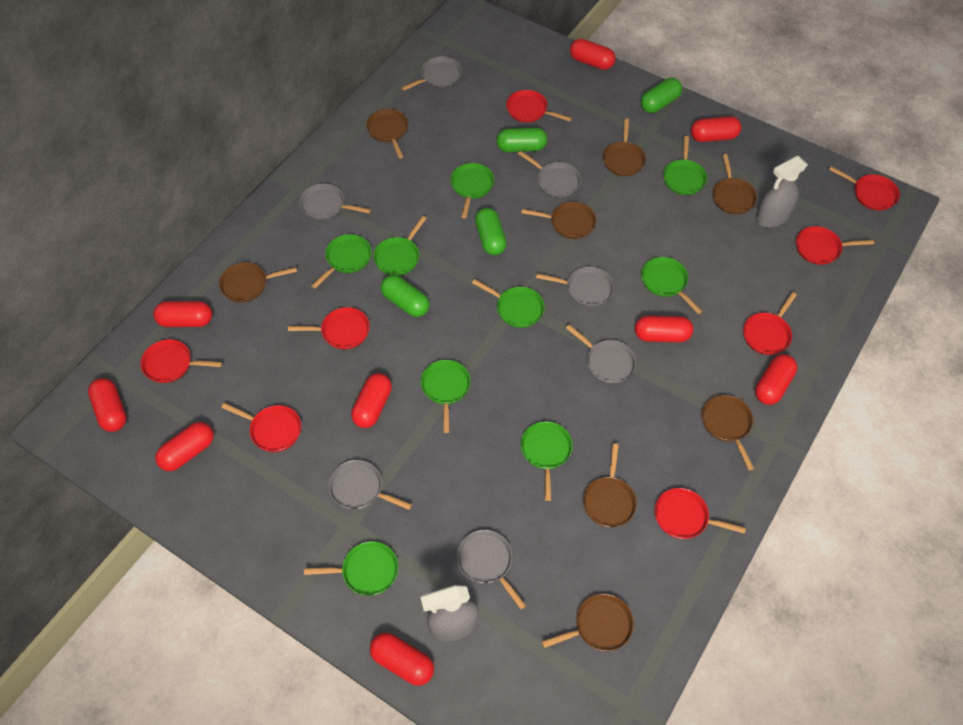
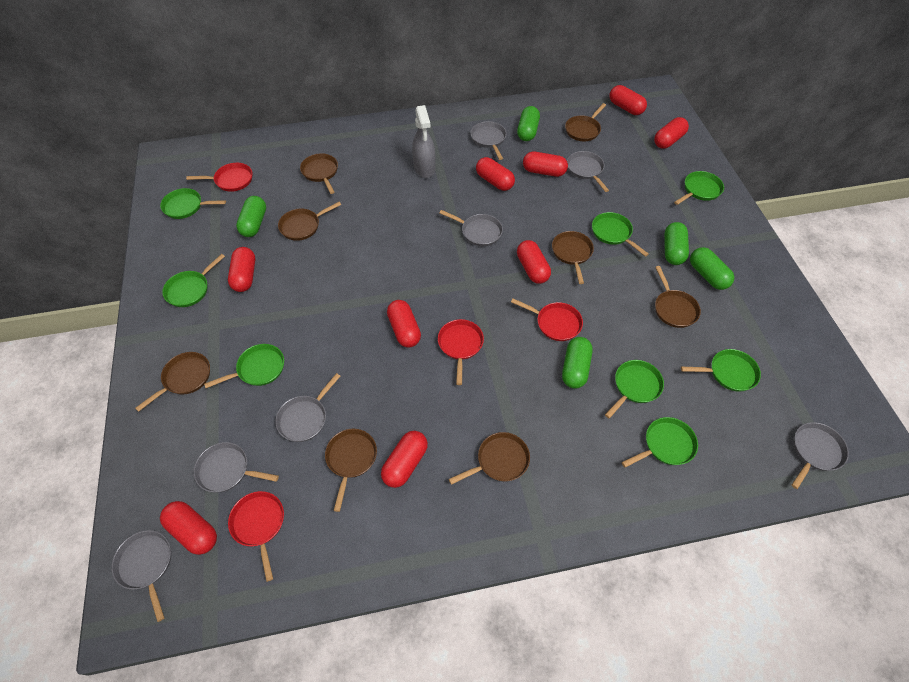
green capsule: 4 -> 5
green pan: 9 -> 8
grey spray bottle: 2 -> 1
red pan: 8 -> 4

